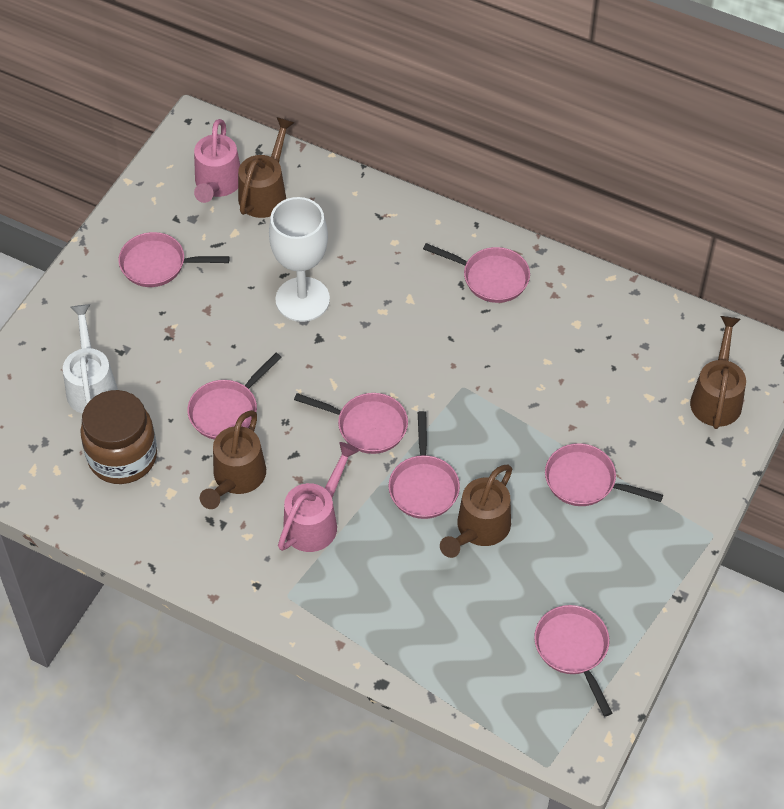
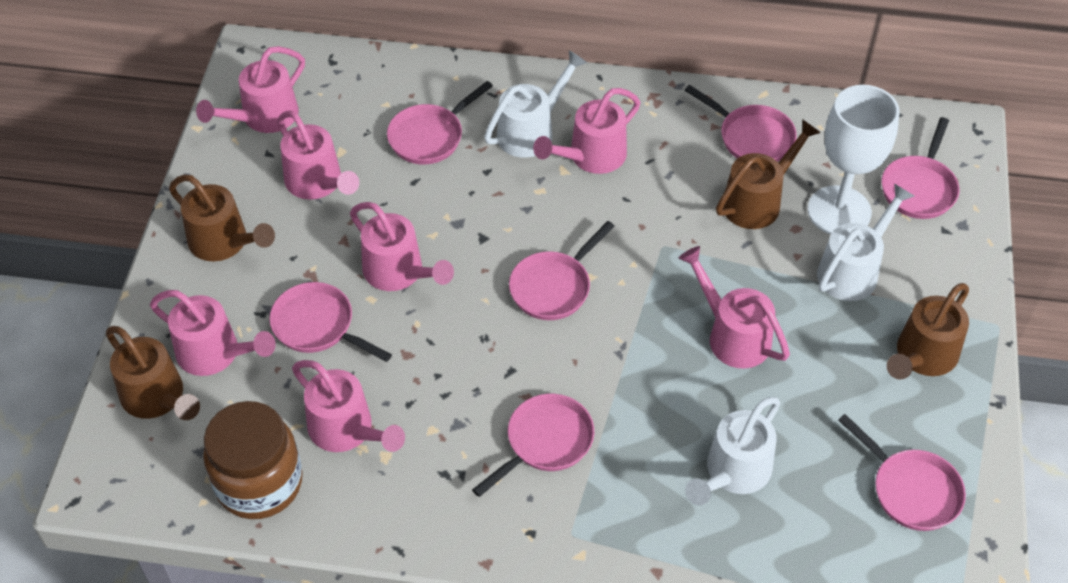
pink watering can: 2 -> 7
white watering can: 1 -> 3

